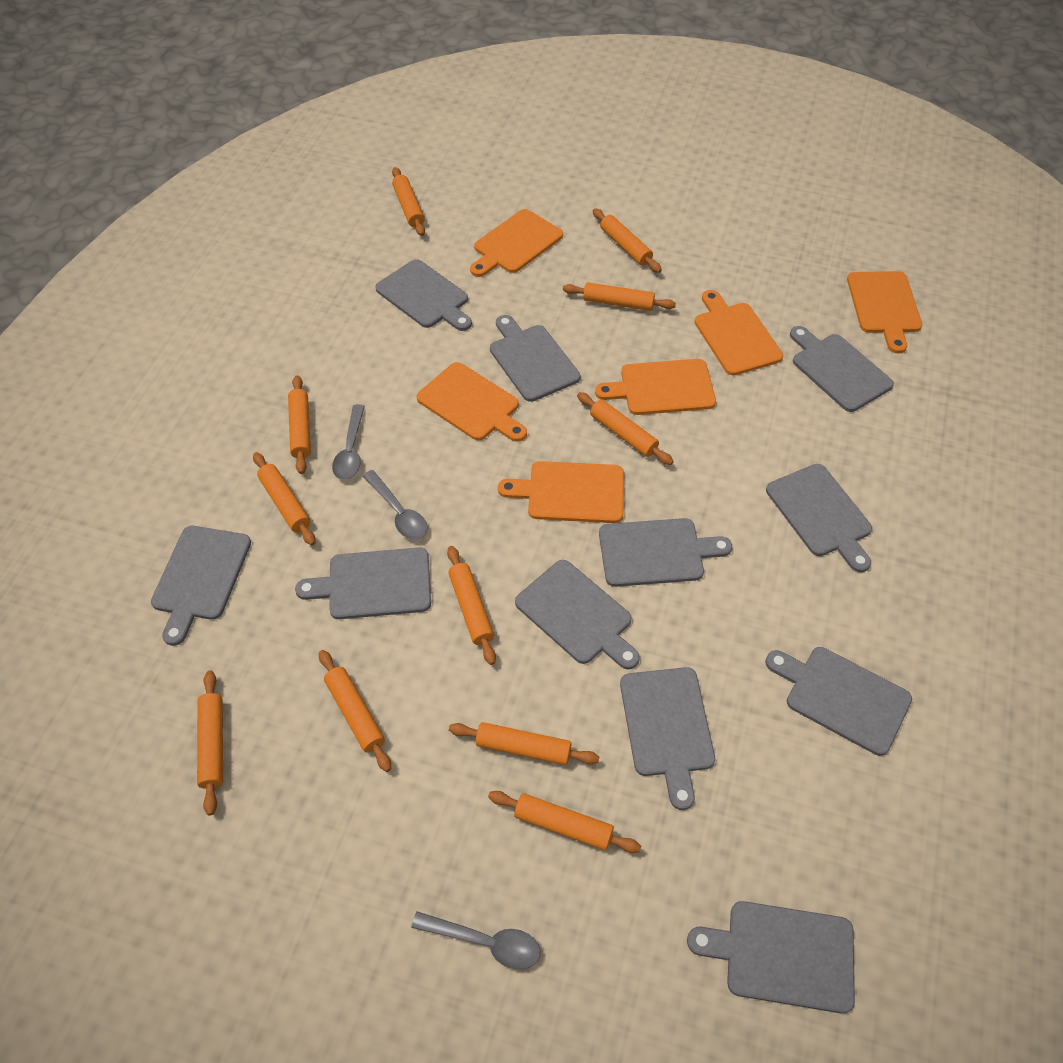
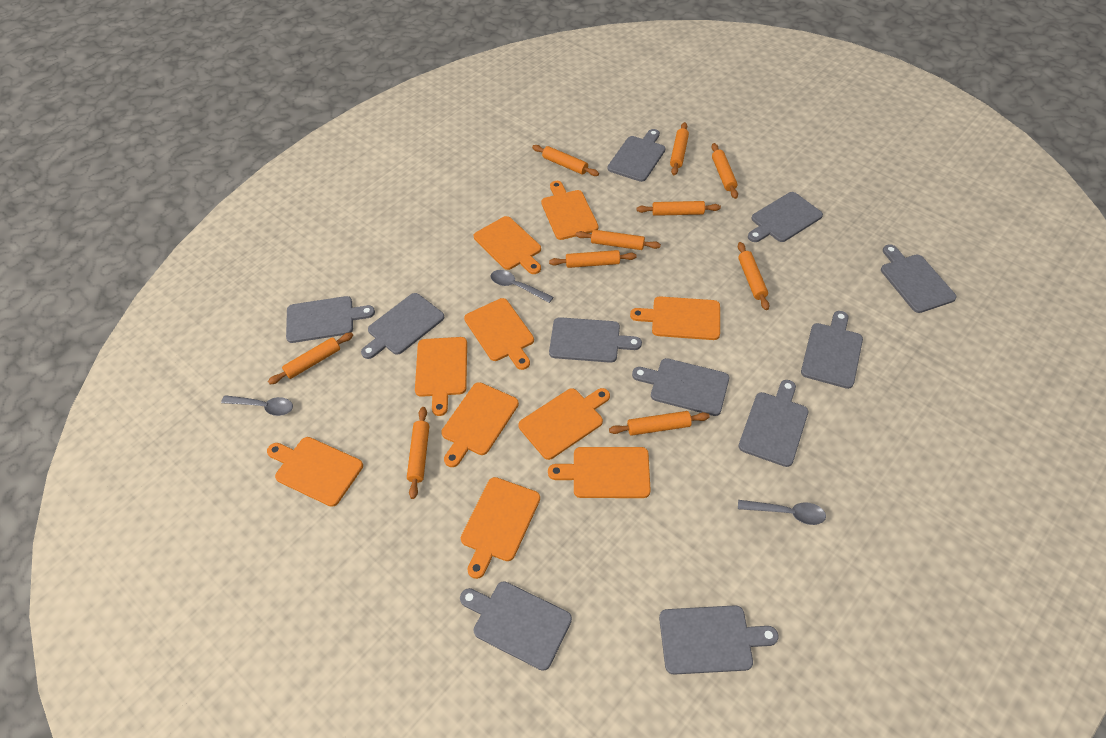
orange cutting board: 6 -> 10
orange rolling pin: 11 -> 10

